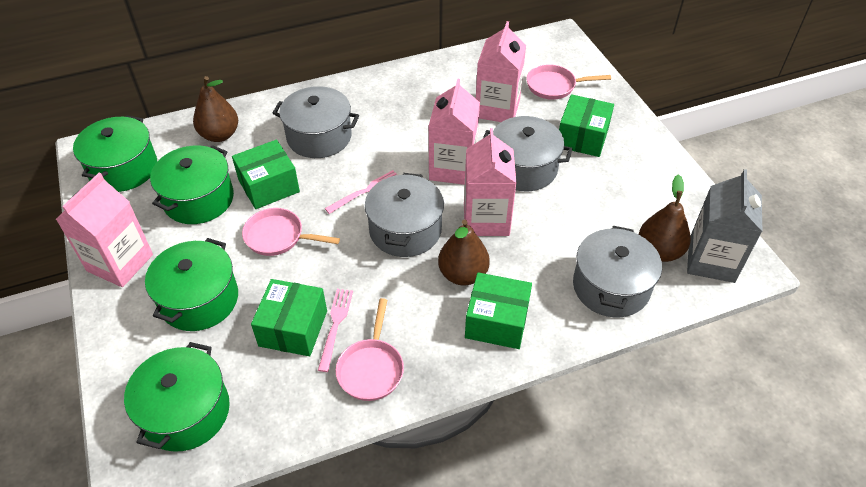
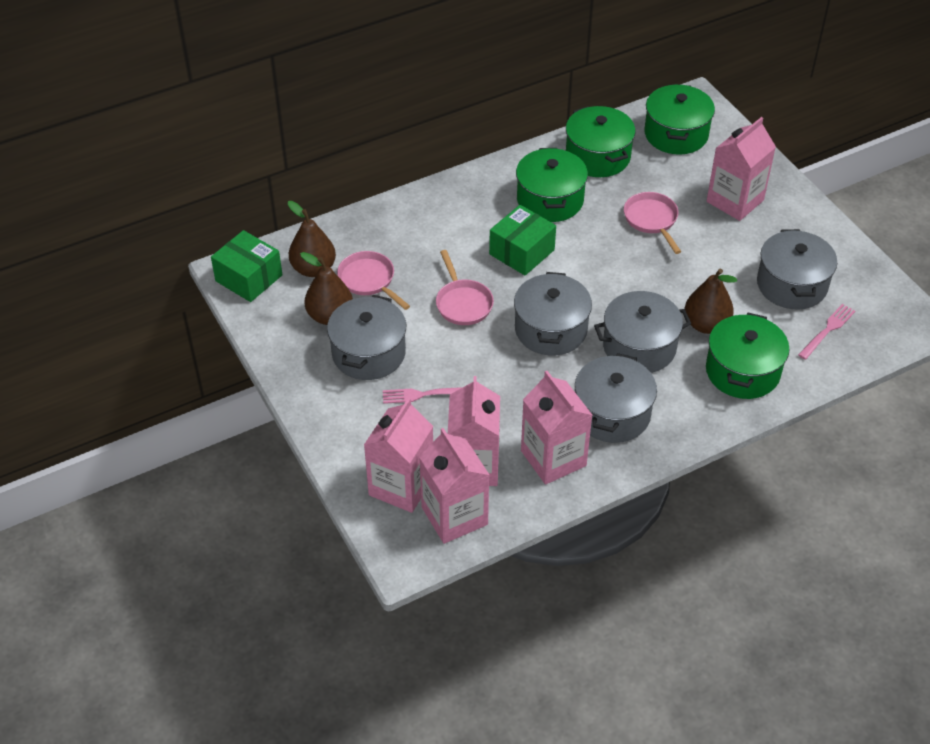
green box: 4 -> 2
grey carton: 1 -> 0
grey pot: 4 -> 5
pink carton: 4 -> 5

